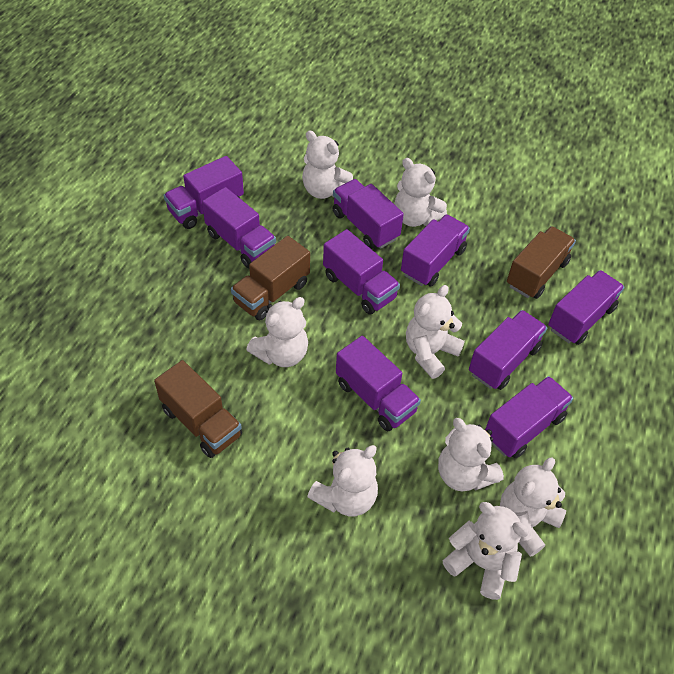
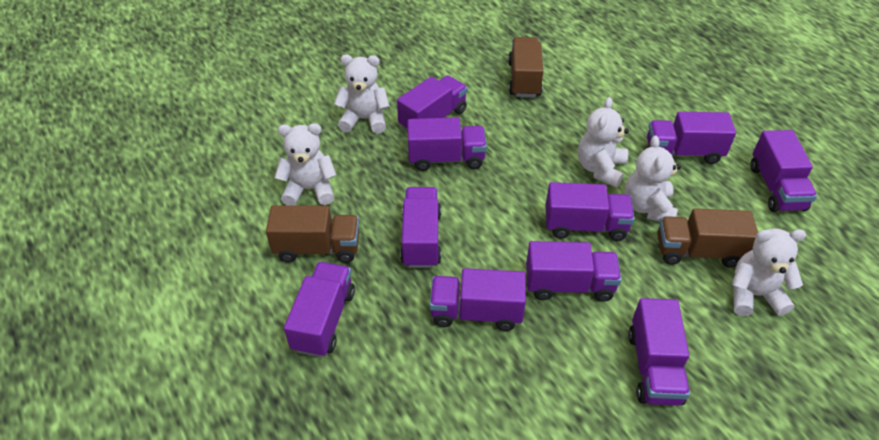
purple truck: 9 -> 10
white teddy bear: 8 -> 5

